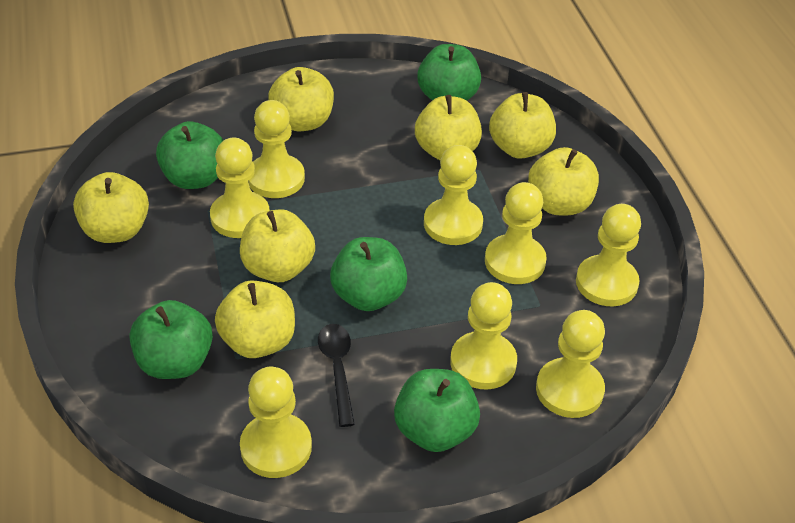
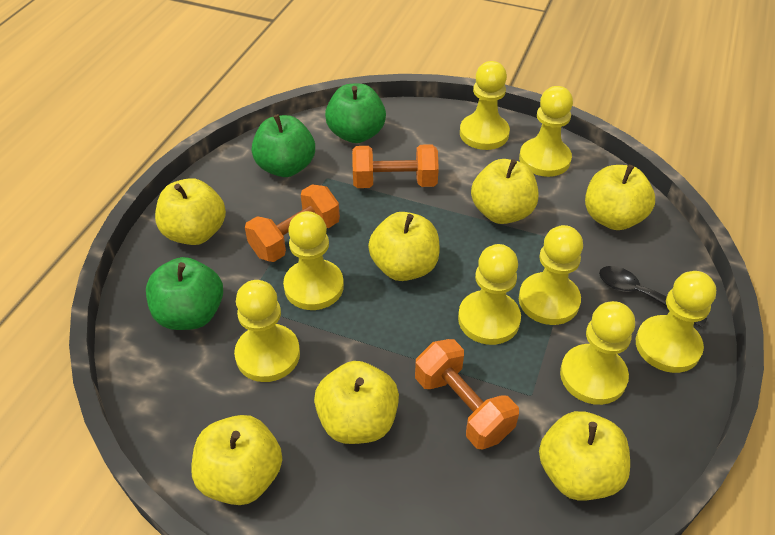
green apple: 5 -> 3
orange dumbbell: 0 -> 3

